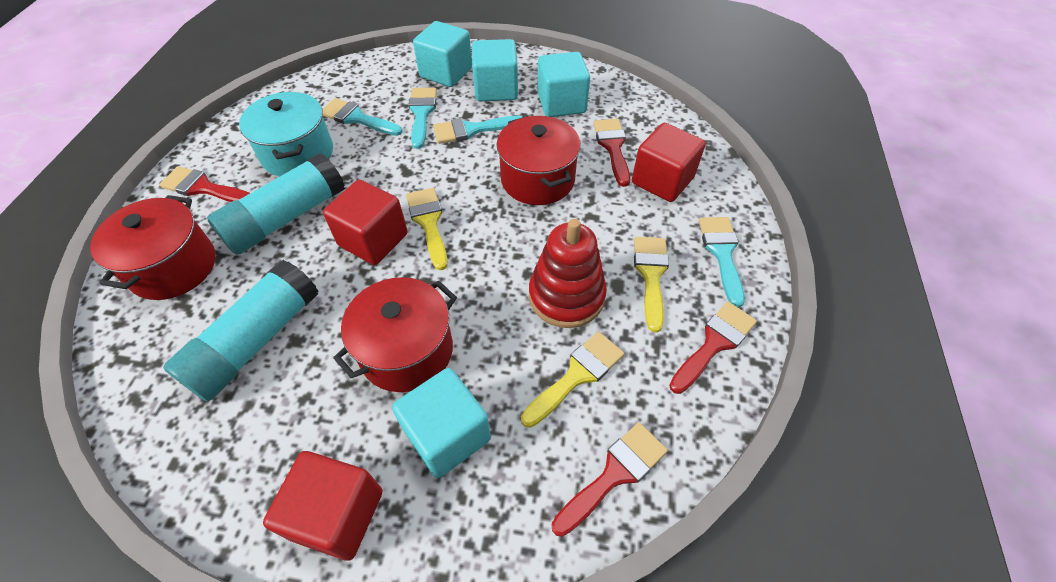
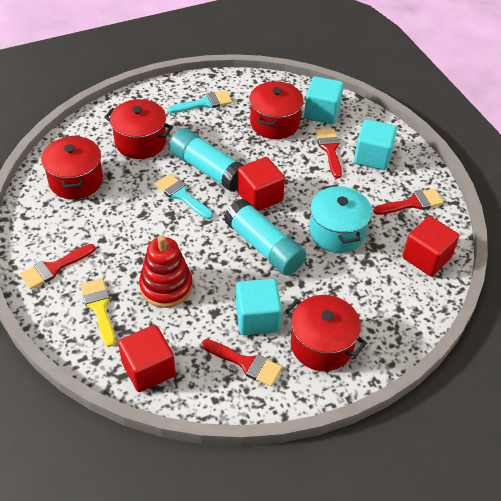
red pot: 3 -> 4
turquoise brush: 4 -> 2
turquoise cube: 4 -> 3
yellow brush: 3 -> 1

